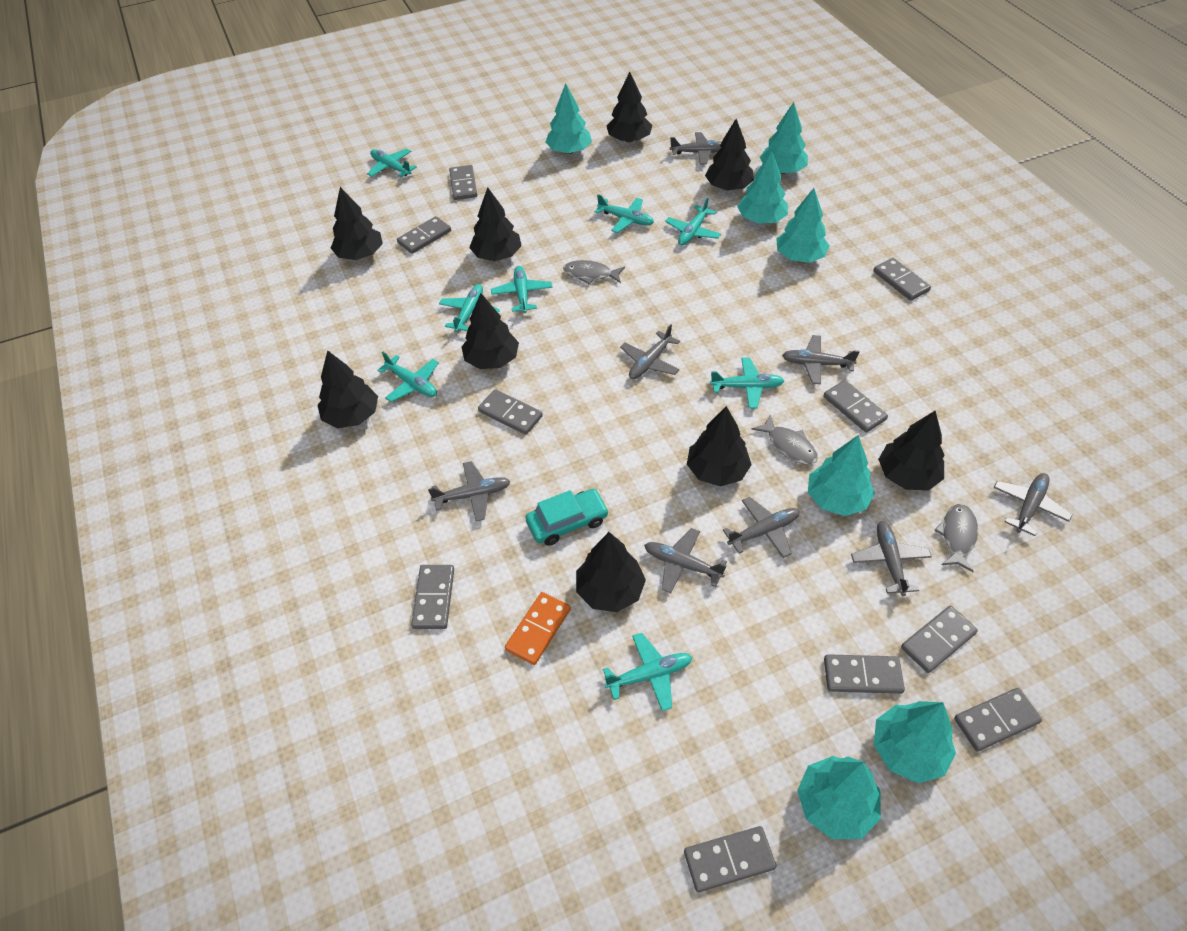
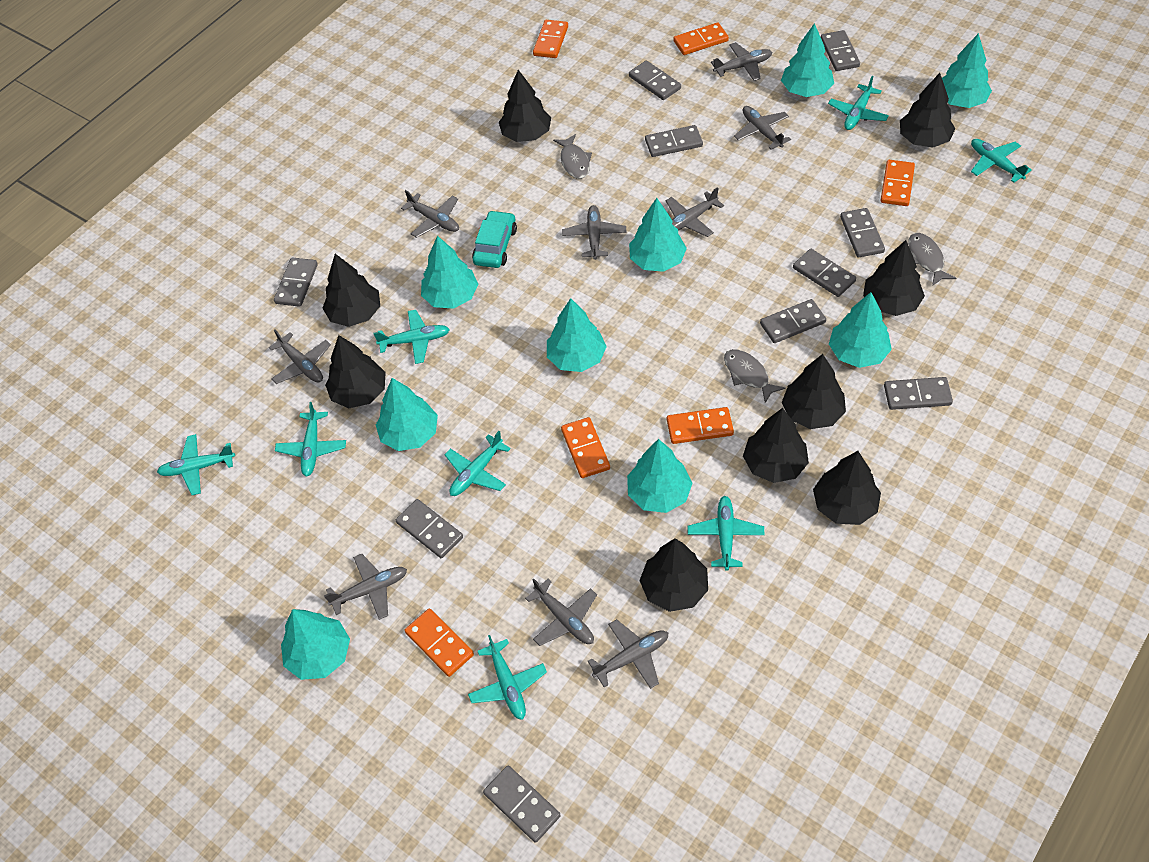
grey plane: 8 -> 9
orange domino: 1 -> 6
turquoise tree: 7 -> 9

